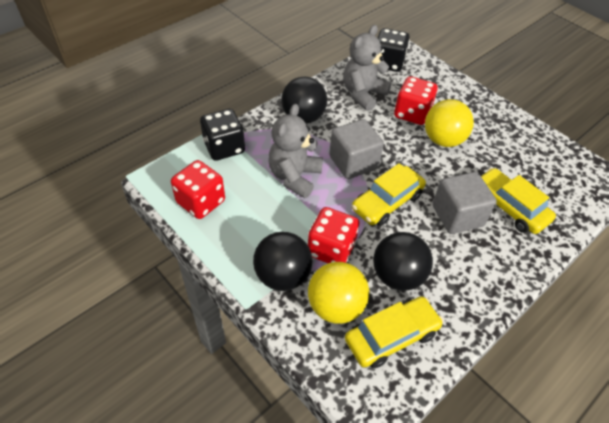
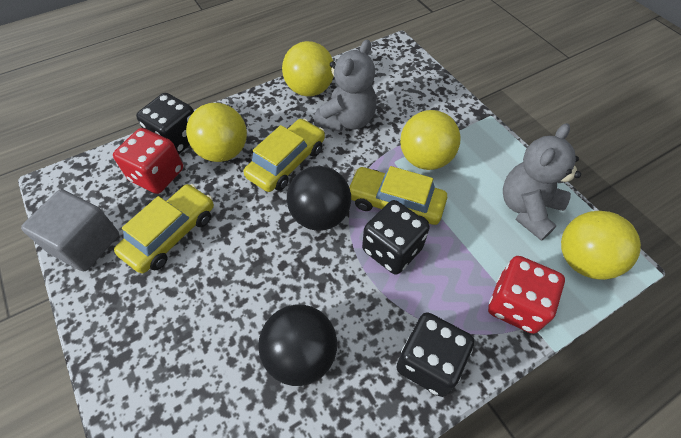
black ball: 3 -> 2
black dice: 2 -> 3
grey cube: 2 -> 1
red dice: 3 -> 2
yellow ball: 2 -> 4

